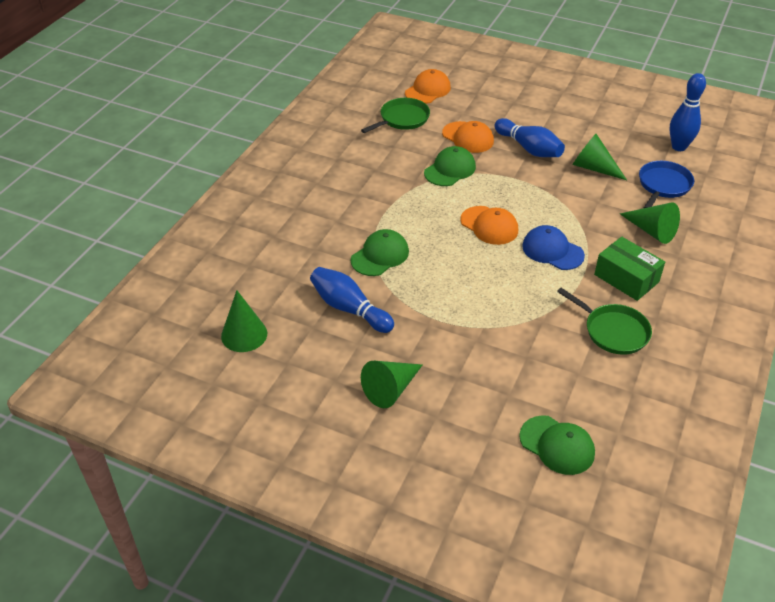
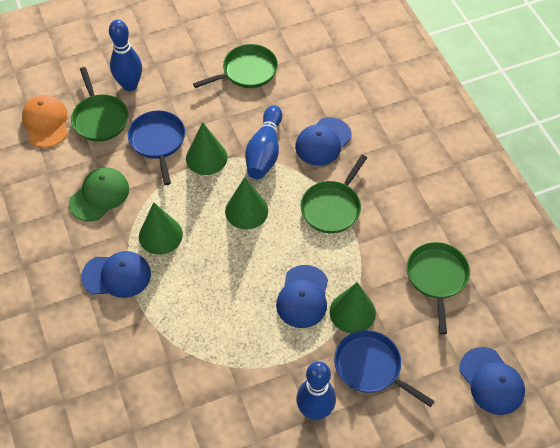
blue cap: 1 -> 4
blue pan: 1 -> 2
green box: 1 -> 0
green cap: 3 -> 1
green pan: 2 -> 4
orange cap: 3 -> 1

